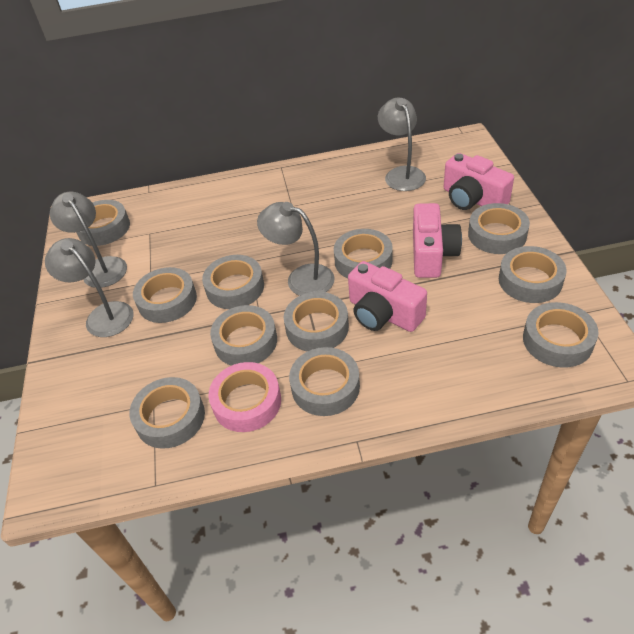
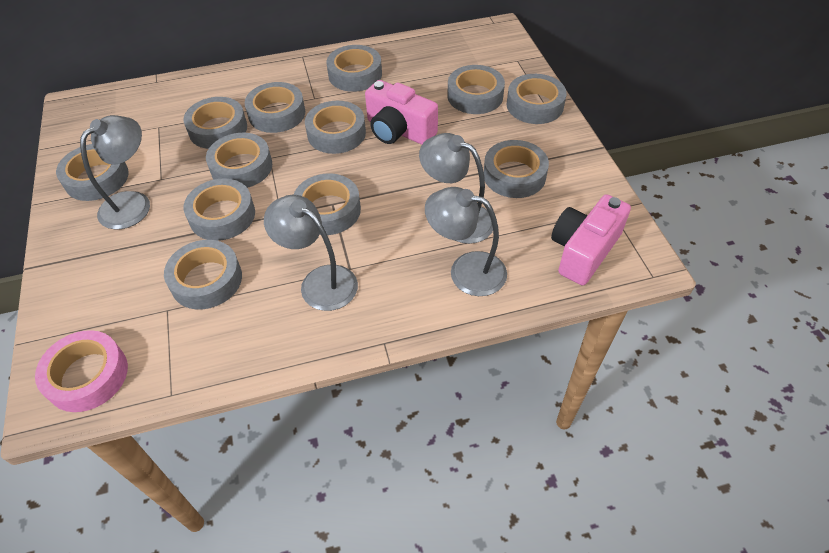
grey tape: 11 -> 12
pink camera: 3 -> 2

